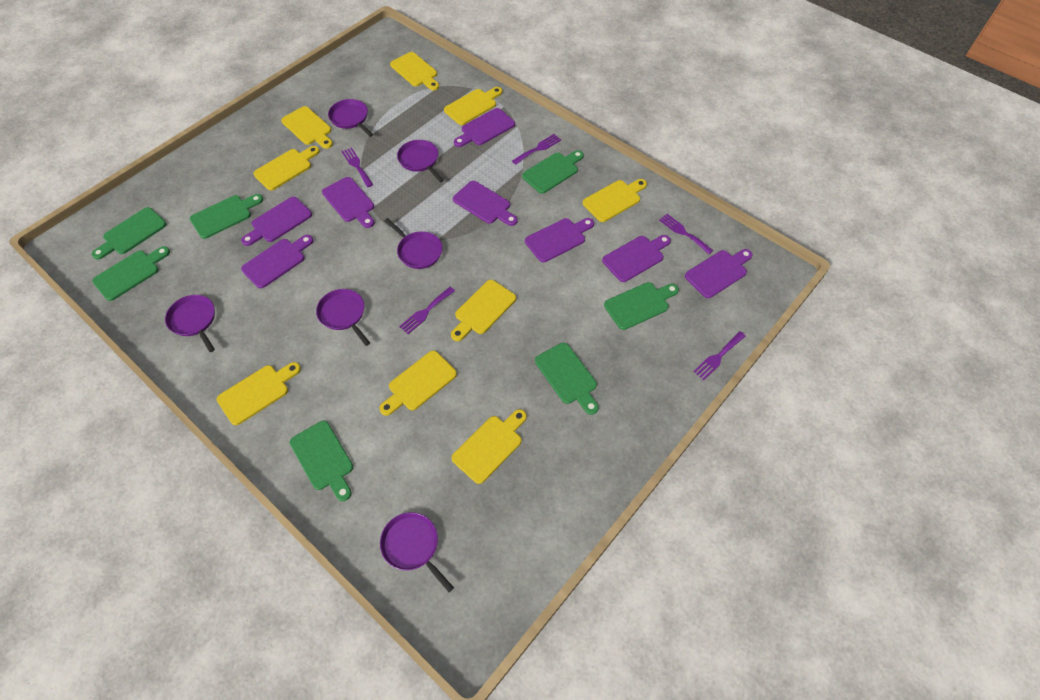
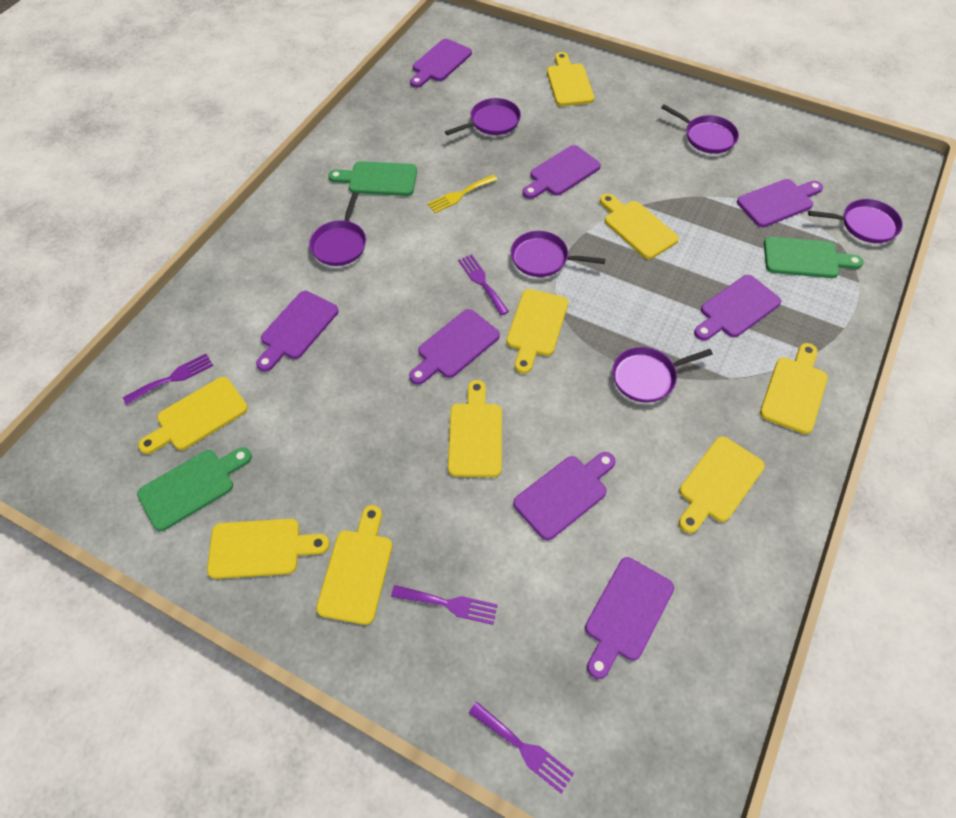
green cutting board: 7 -> 3
purple fork: 5 -> 4
yellow fork: 0 -> 1

